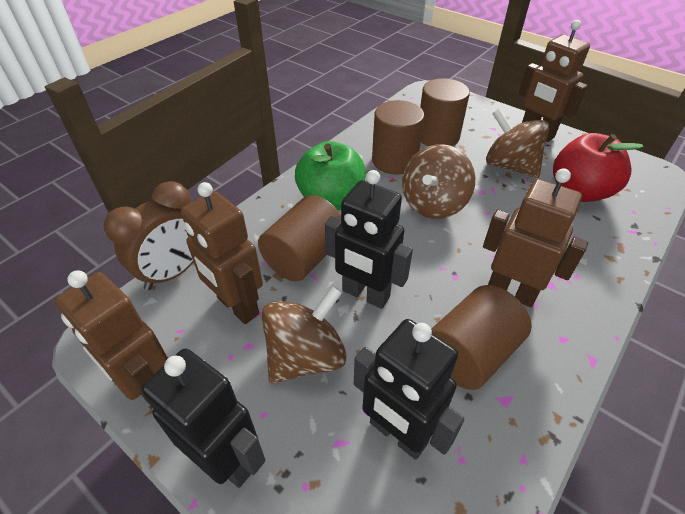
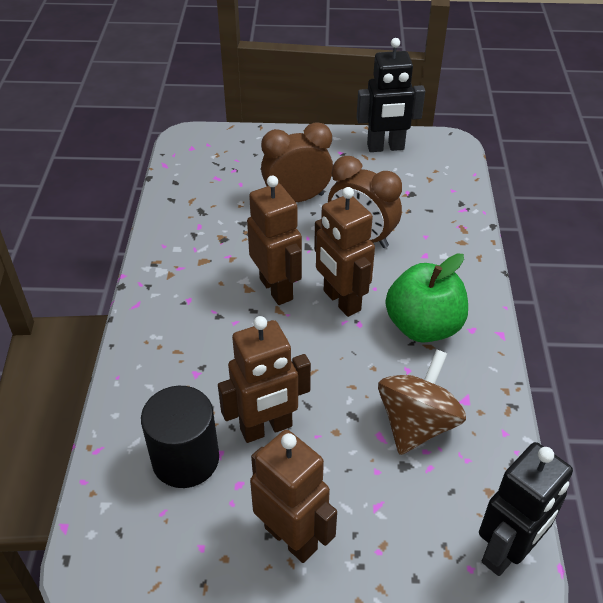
black cylinder: 0 -> 1
black robot: 3 -> 2
brown clock: 1 -> 2
brown cylinder: 4 -> 0
brown spinning top: 3 -> 1
red apple: 1 -> 0

